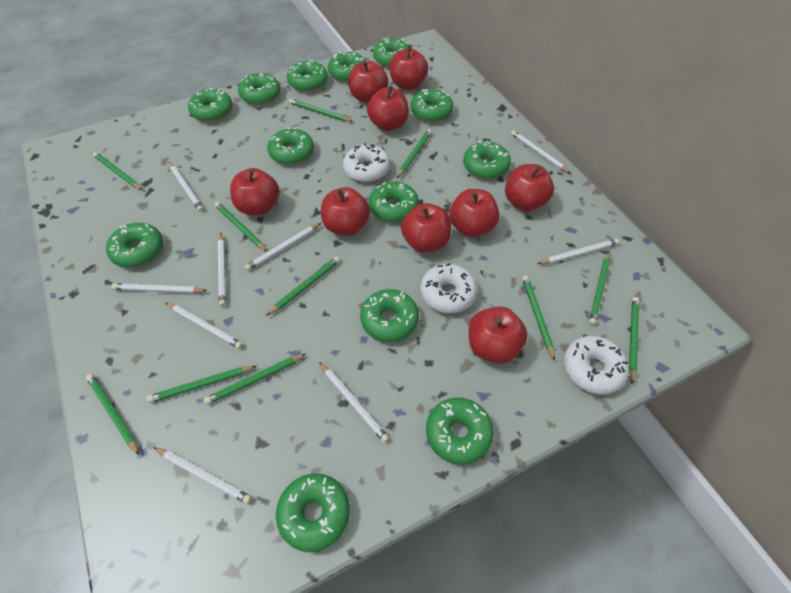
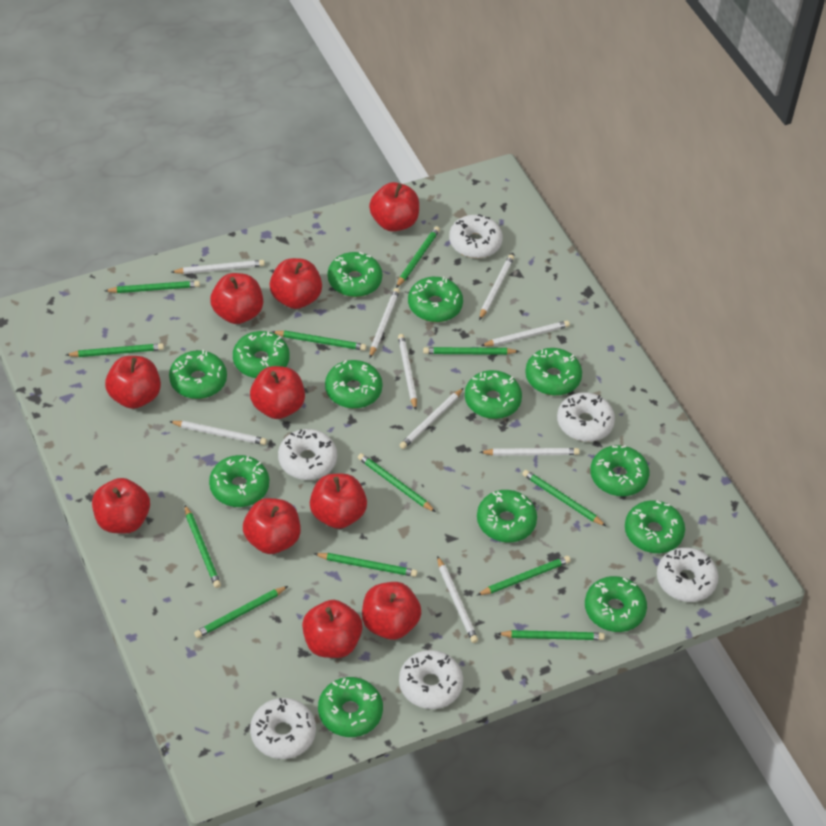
green pencil: 11 -> 12
red apple: 9 -> 10
white donut: 3 -> 6

